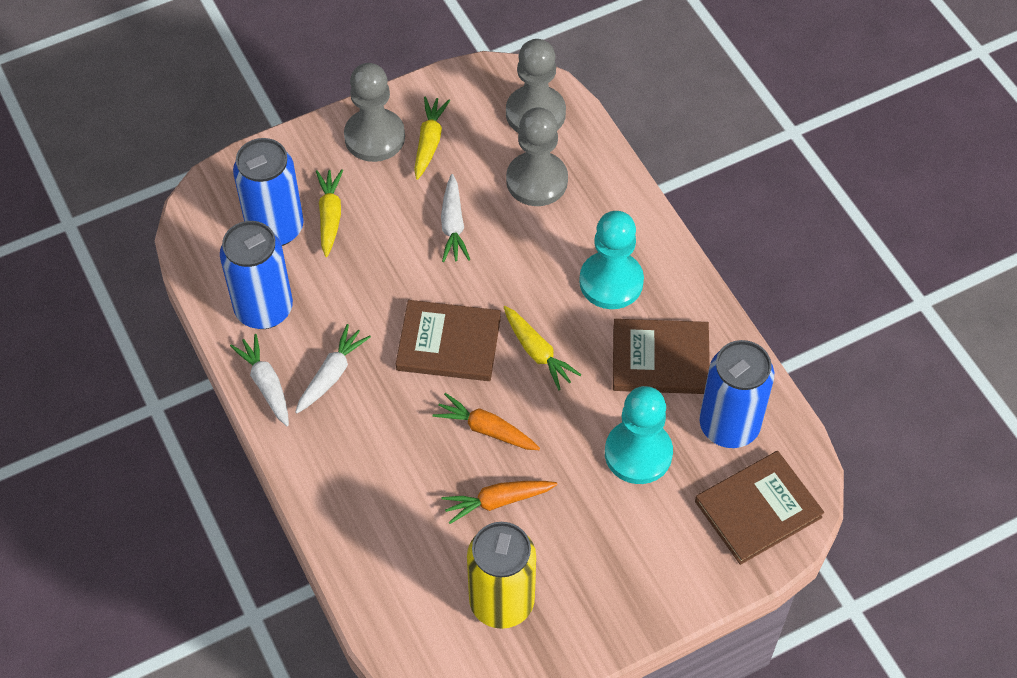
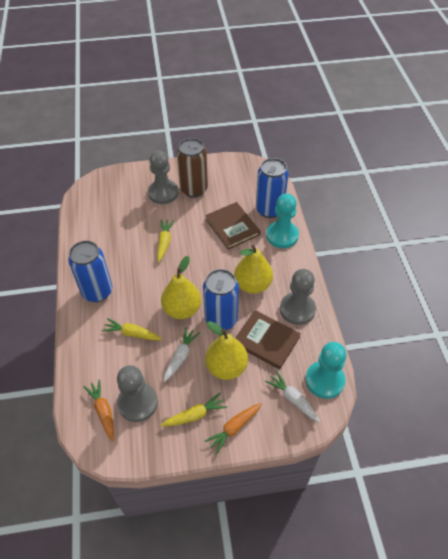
brown book: 3 -> 2
brown can: 0 -> 1
white carrot: 3 -> 2
yellow can: 1 -> 0
yellow pear: 0 -> 3

